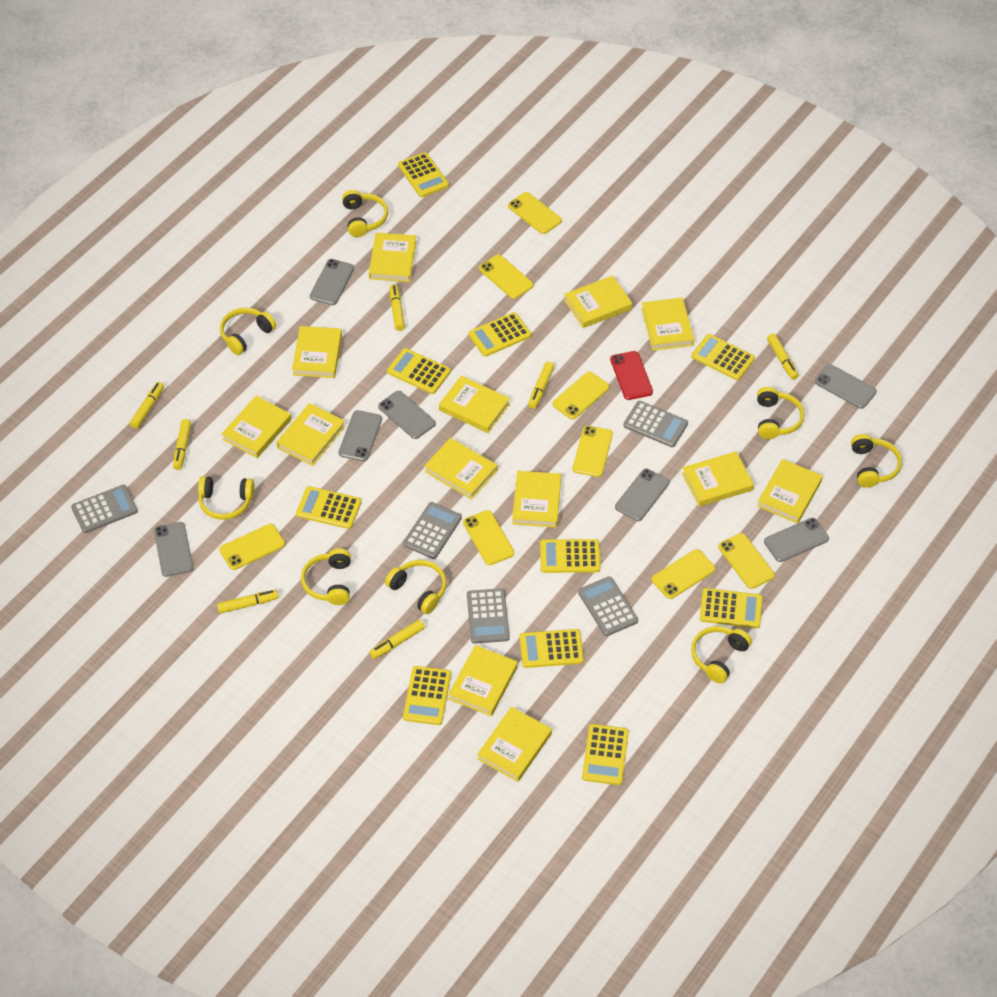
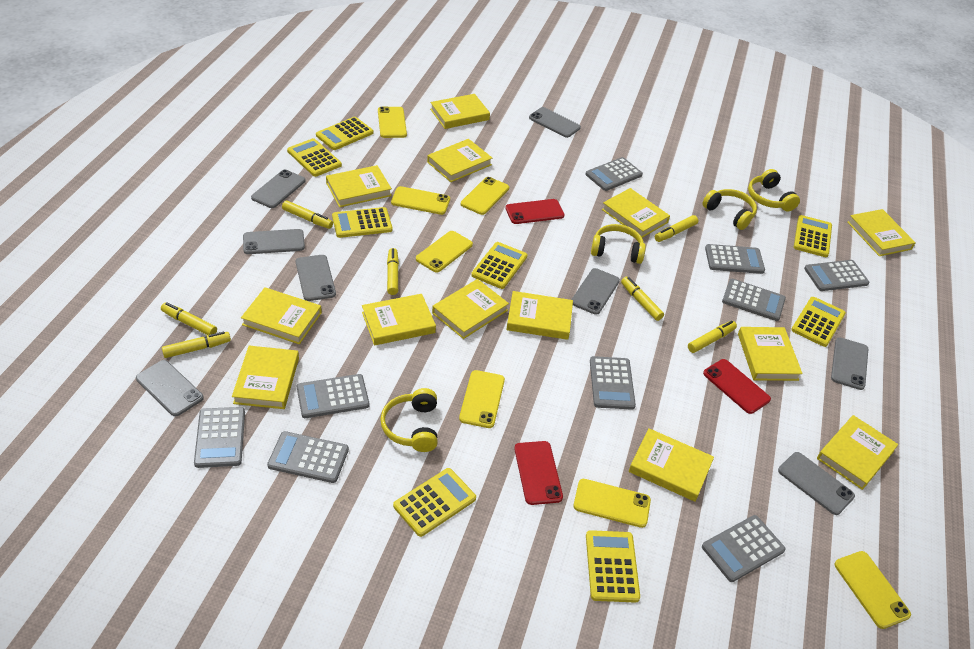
grey calculator: 5 -> 9
grey phone: 7 -> 8
red phone: 1 -> 3
yellow calculator: 10 -> 8
yellow headphones: 8 -> 4
yellow phone: 8 -> 7

